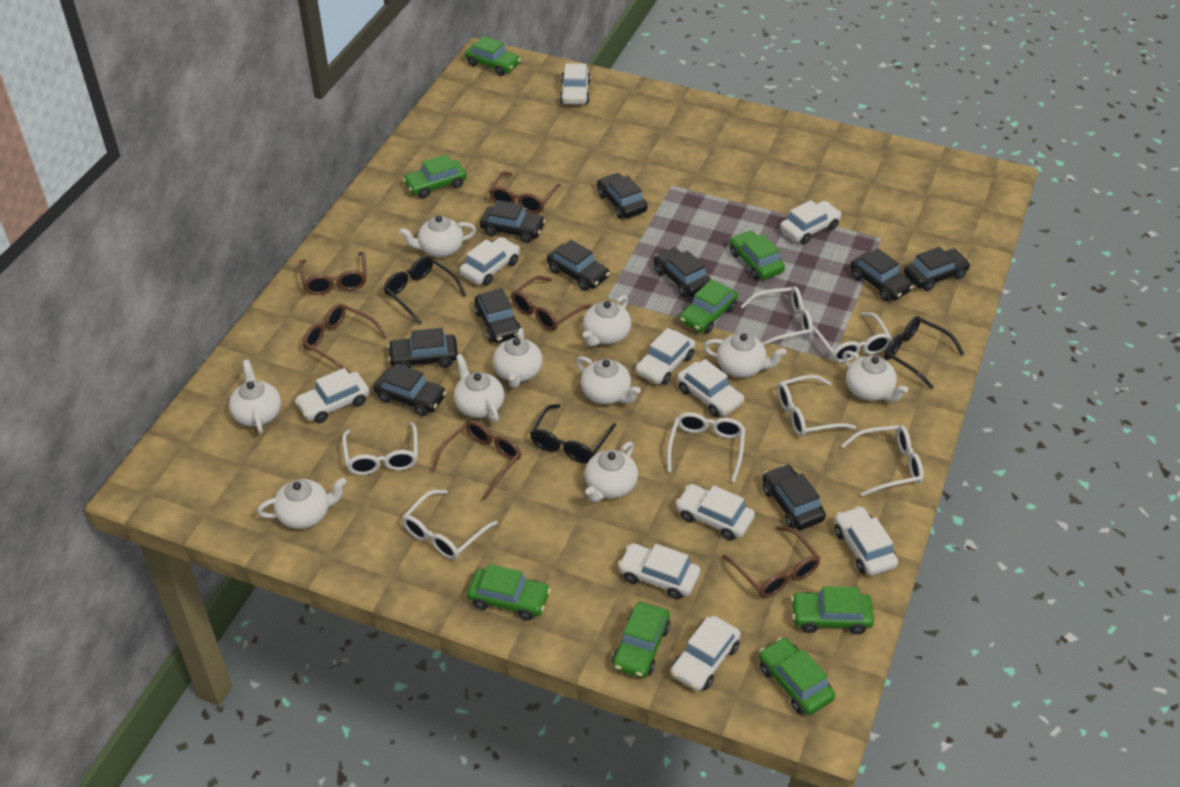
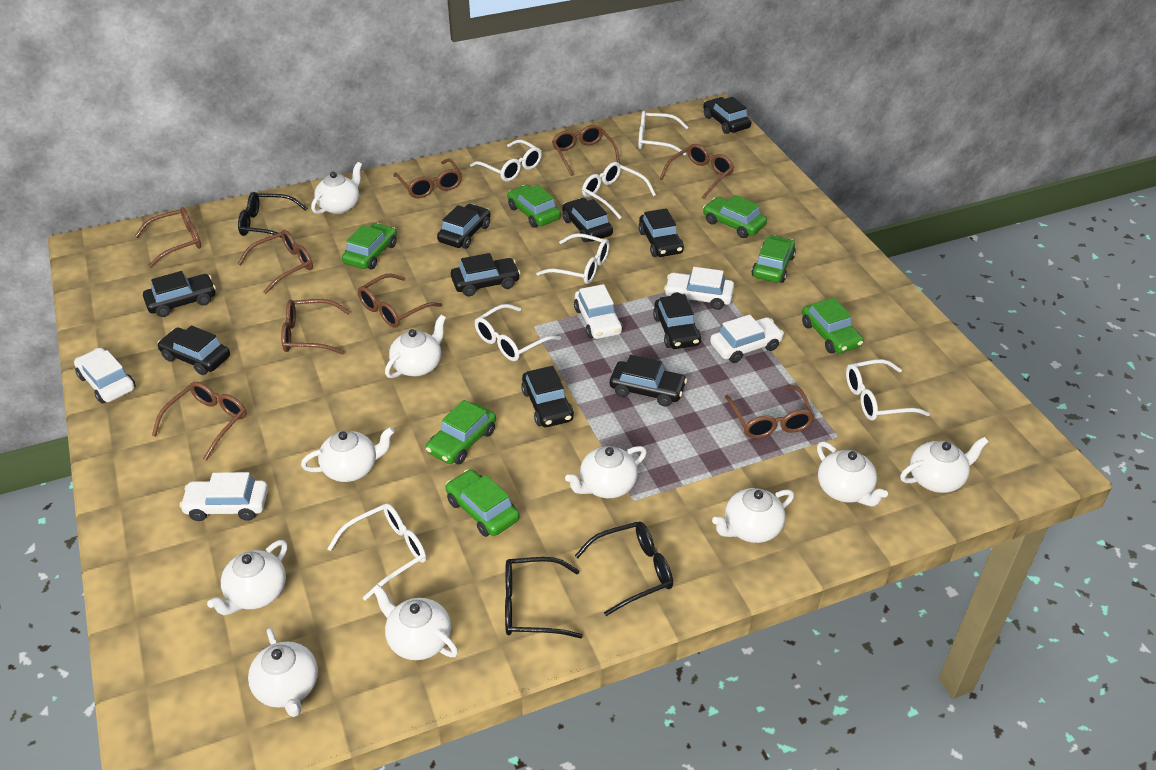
brown glasses: 6 -> 9
green car: 8 -> 7
white car: 10 -> 5

